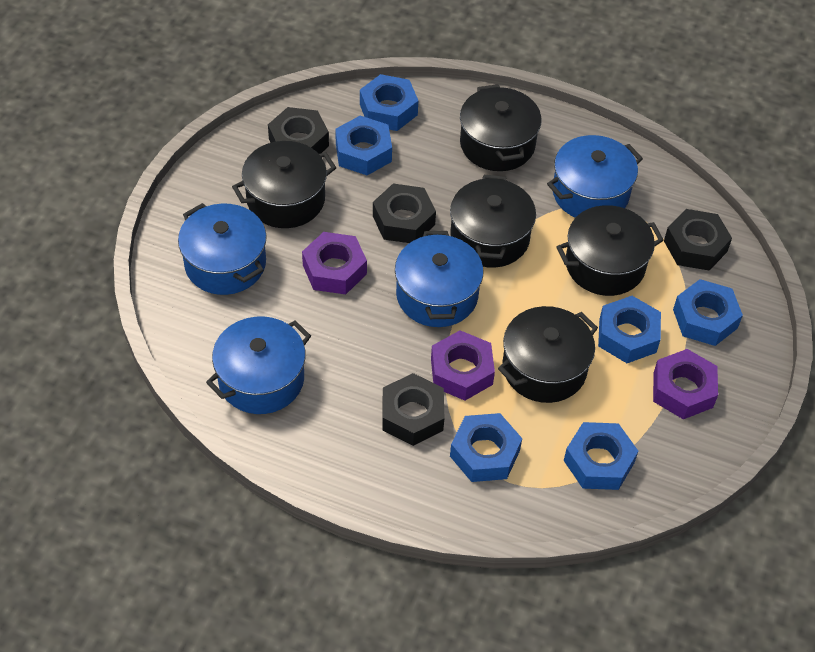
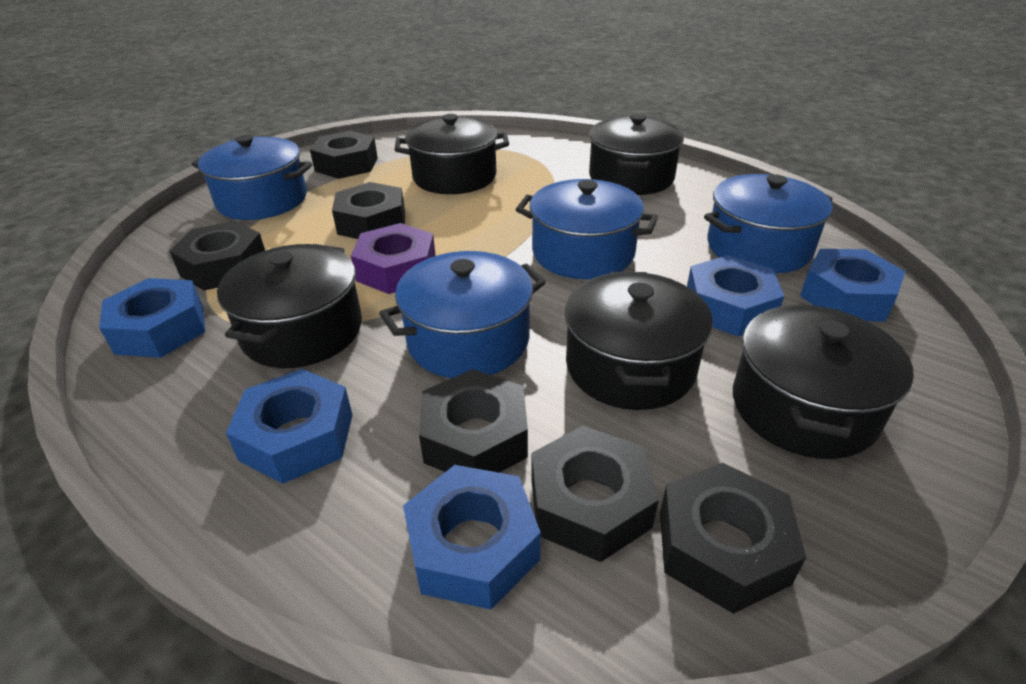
black nut: 4 -> 6
blue nut: 6 -> 5
purple nut: 3 -> 1

